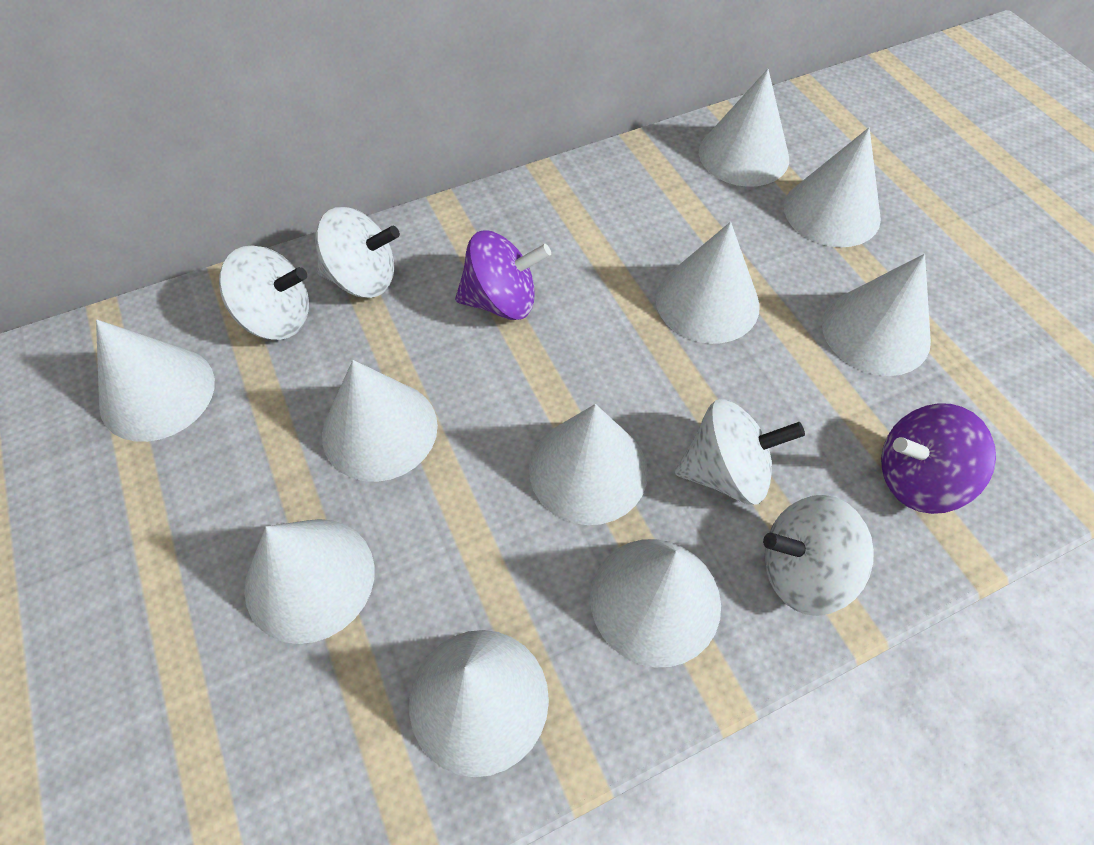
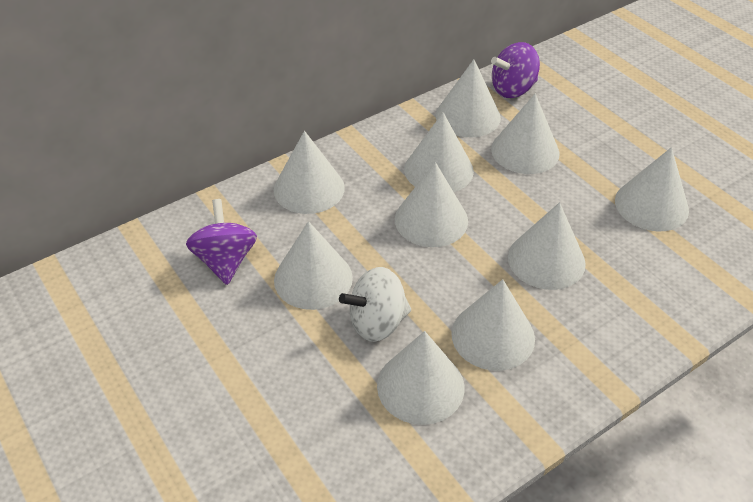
white spinning top: 4 -> 1

